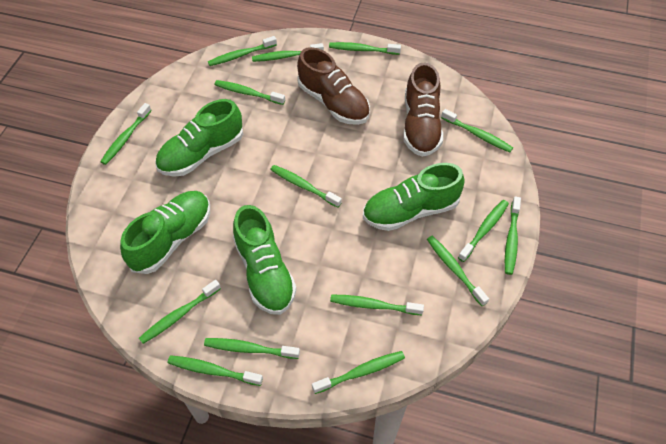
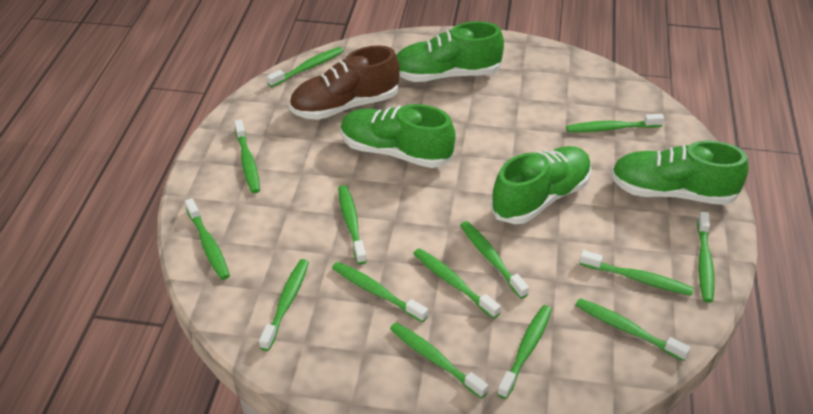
brown shoe: 2 -> 1
green toothbrush: 15 -> 14

